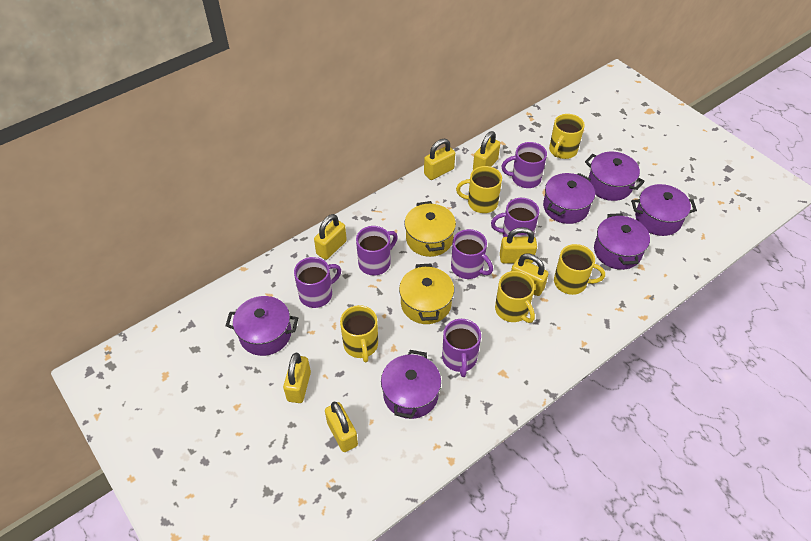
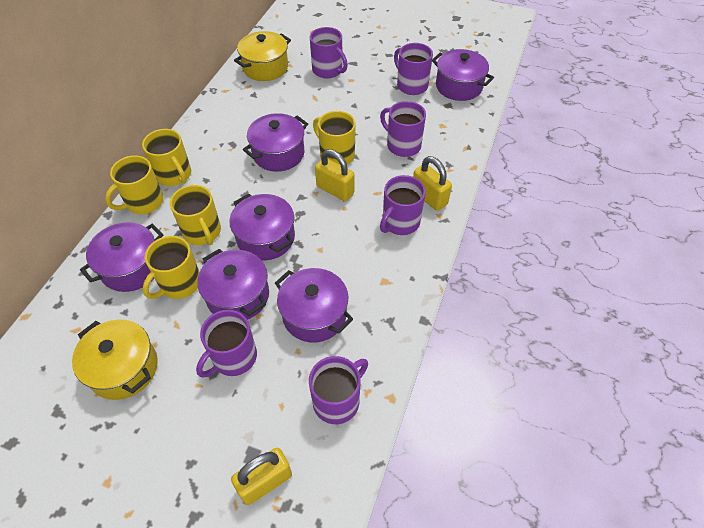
yellow padlock: 7 -> 3

